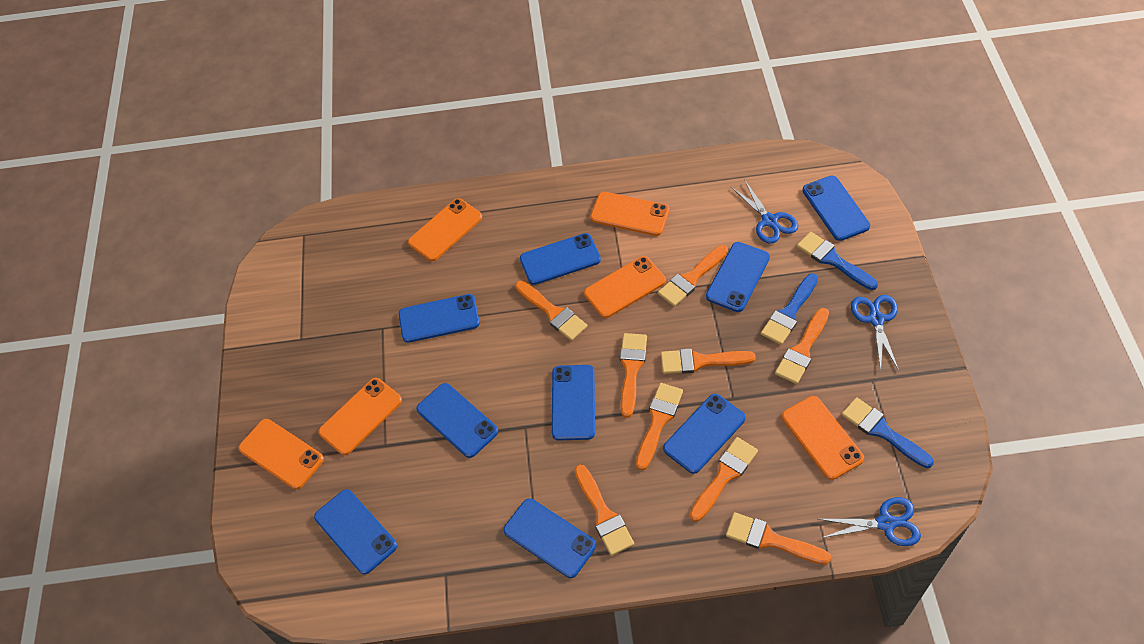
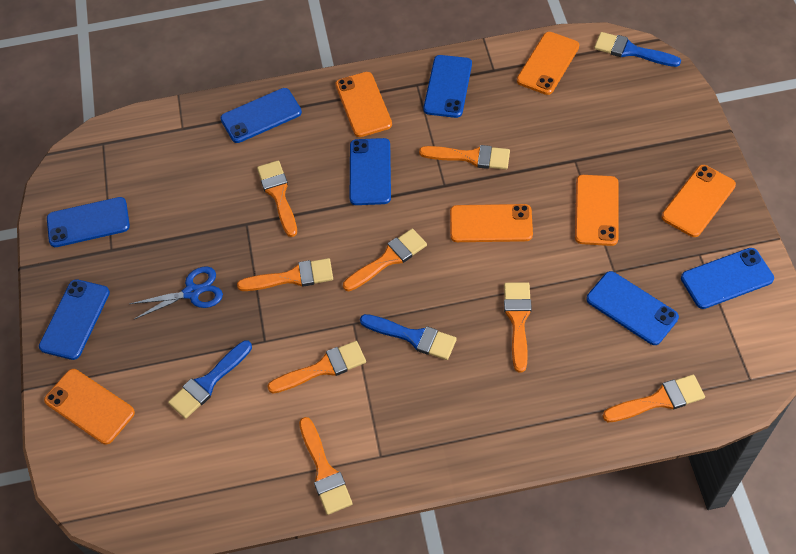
blue phone: 9 -> 7
blue scissors: 3 -> 1
orange brush: 9 -> 8

